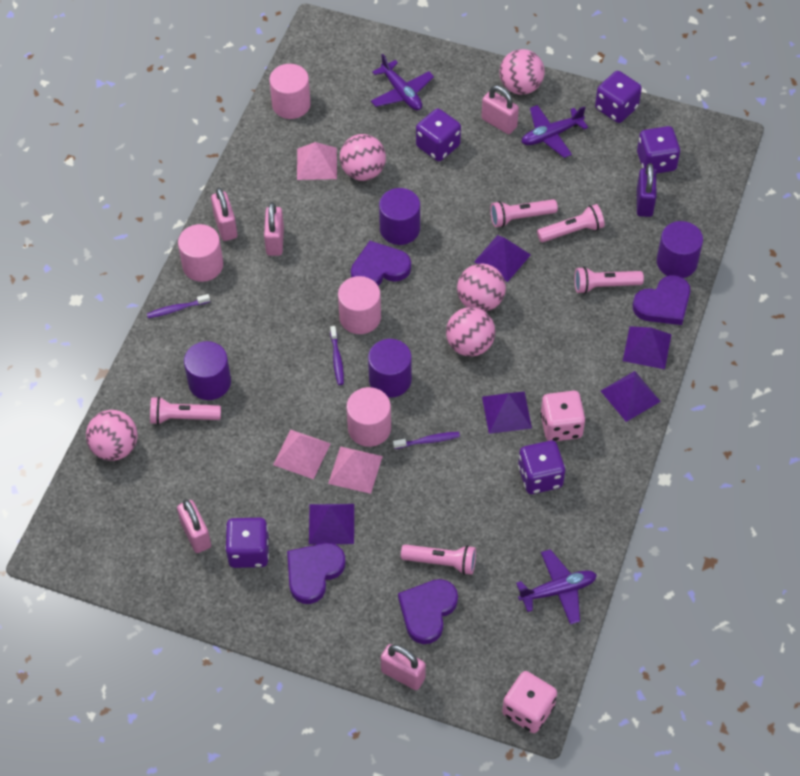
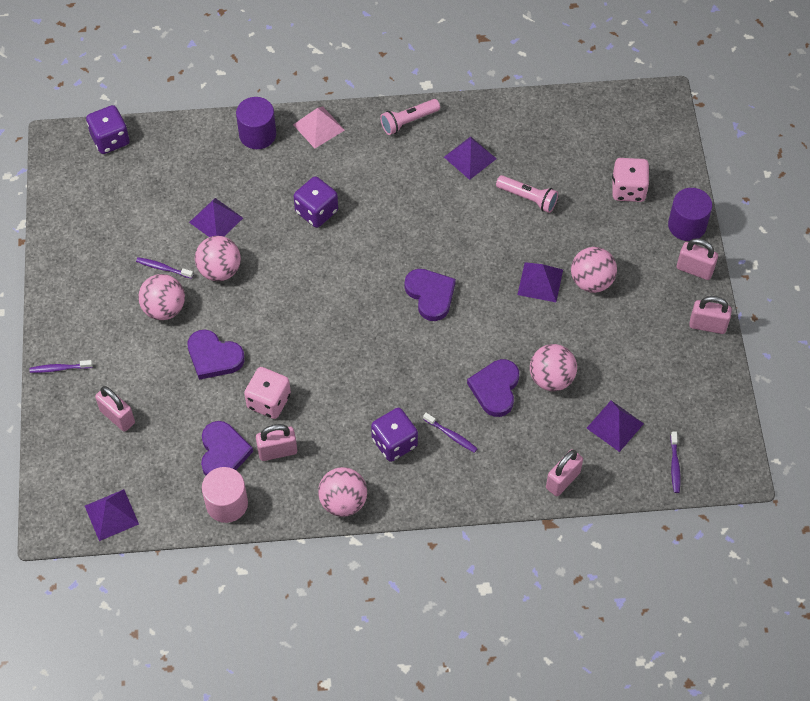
pink cylinder: 4 -> 1
pink flashlight: 5 -> 2
pink pyramid: 3 -> 1
purple cylinder: 4 -> 2
purple dice: 5 -> 3
purple padlock: 1 -> 0
purple plane: 3 -> 0
purple toothbrush: 3 -> 4

